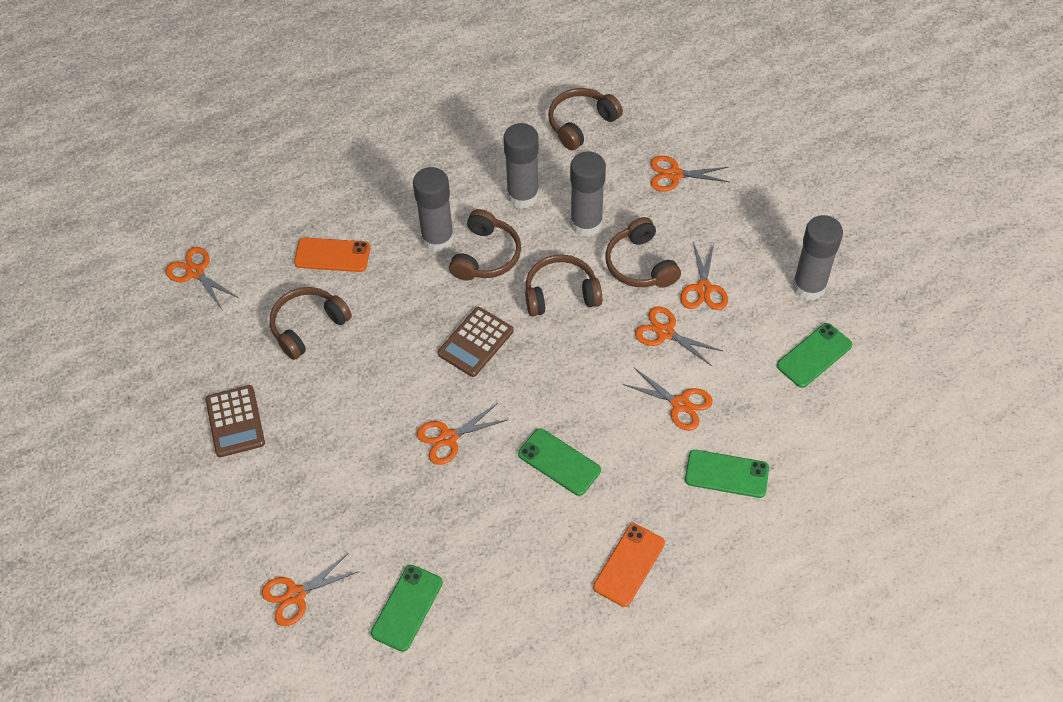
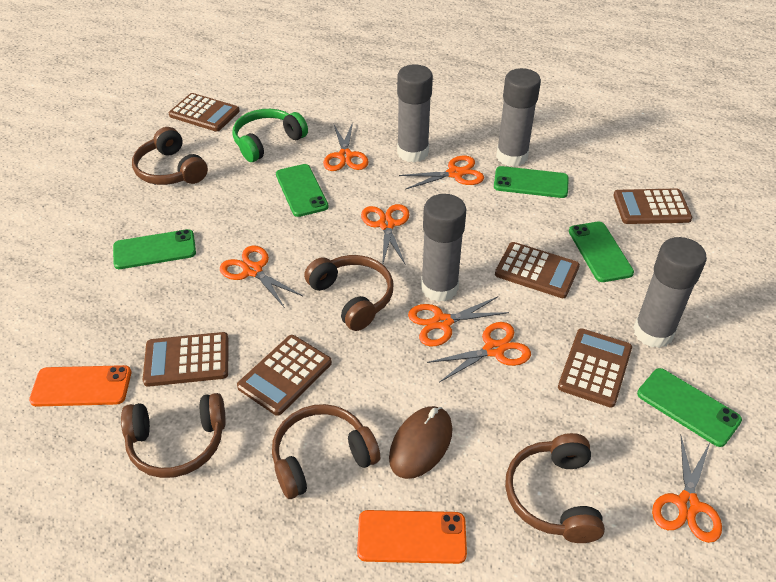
brown calculator: 2 -> 6
brown mouse: 0 -> 1
green headphones: 0 -> 1
green phone: 4 -> 5

